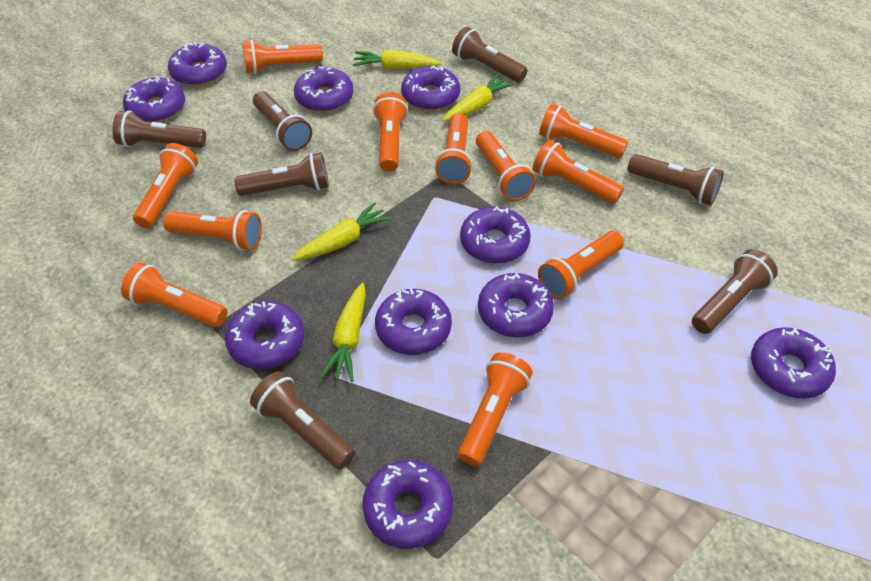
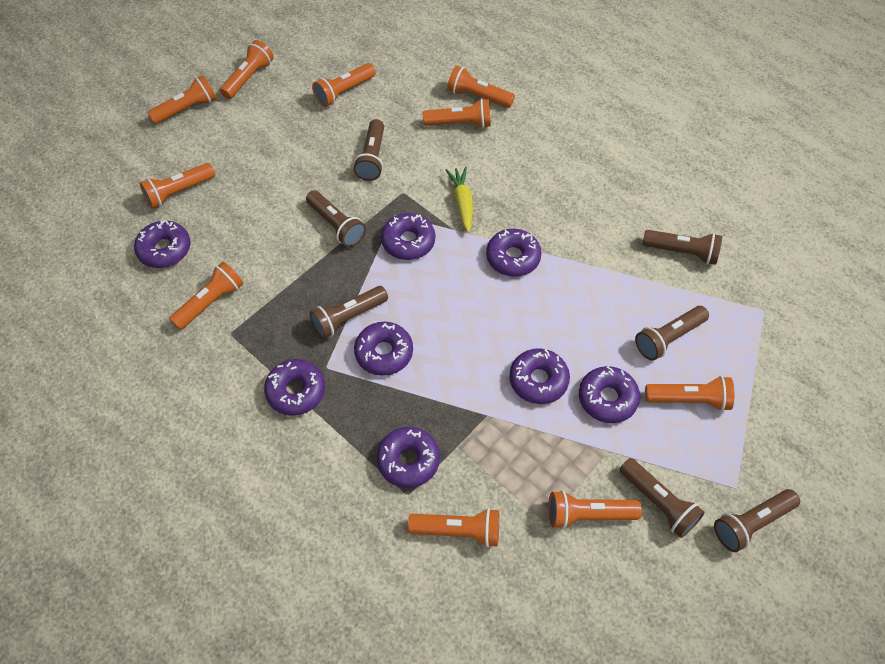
orange flashlight: 11 -> 10
purple donut: 10 -> 8
yellow carrot: 4 -> 1

